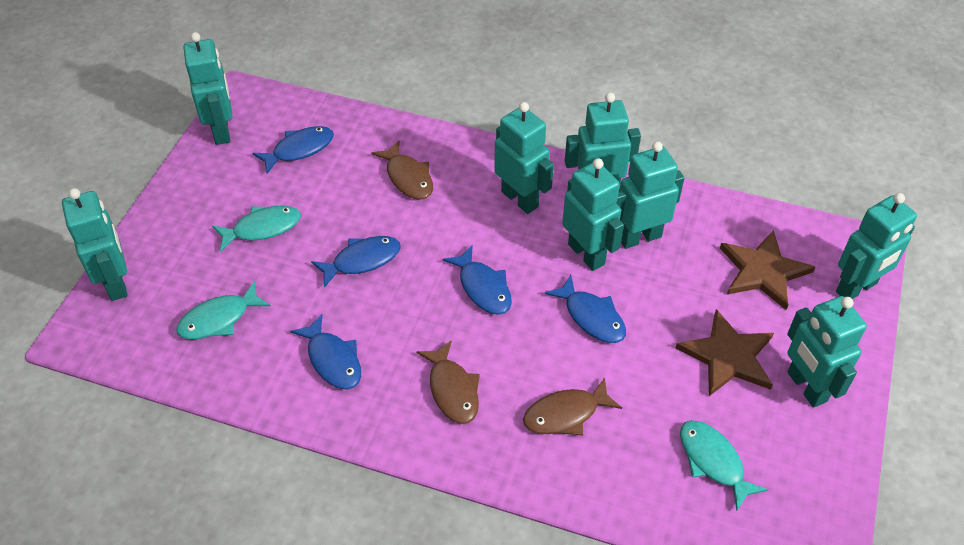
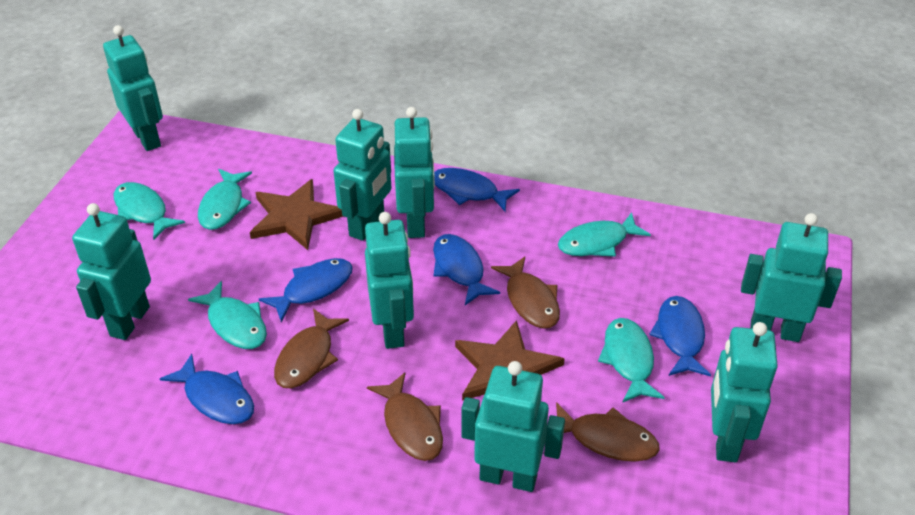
brown fish: 3 -> 4
turquoise fish: 3 -> 5

